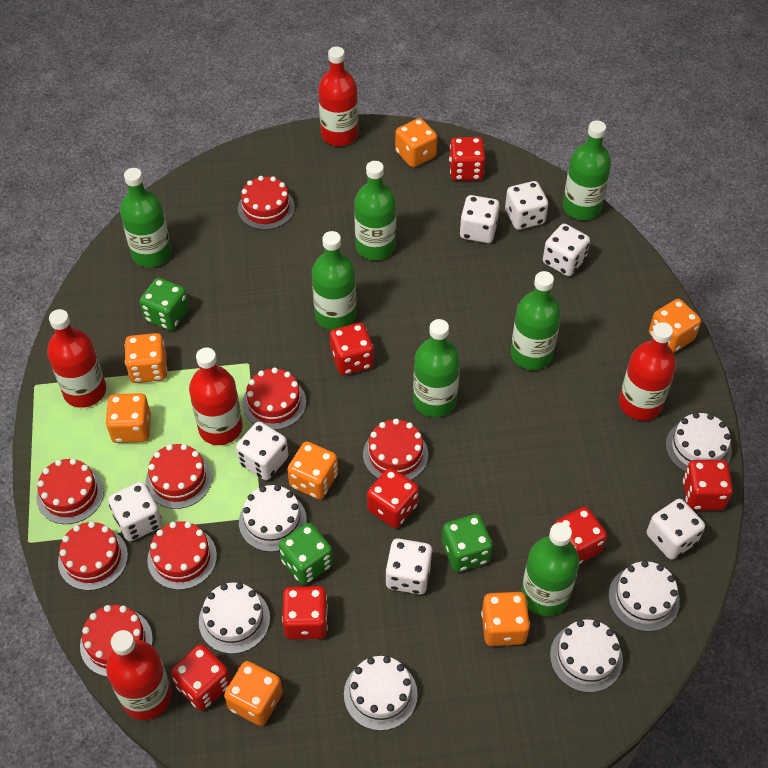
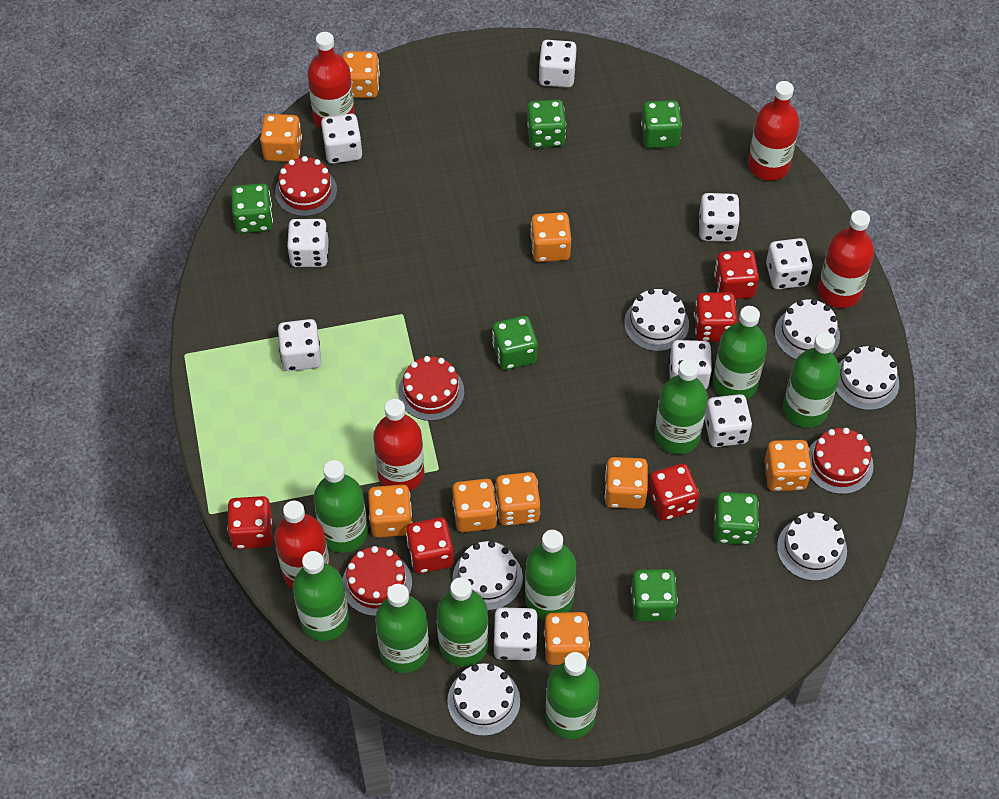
green bottle: 7 -> 9
green dice: 3 -> 6
orange dice: 7 -> 9
red cake: 8 -> 4
red dice: 7 -> 5
white dice: 7 -> 9

